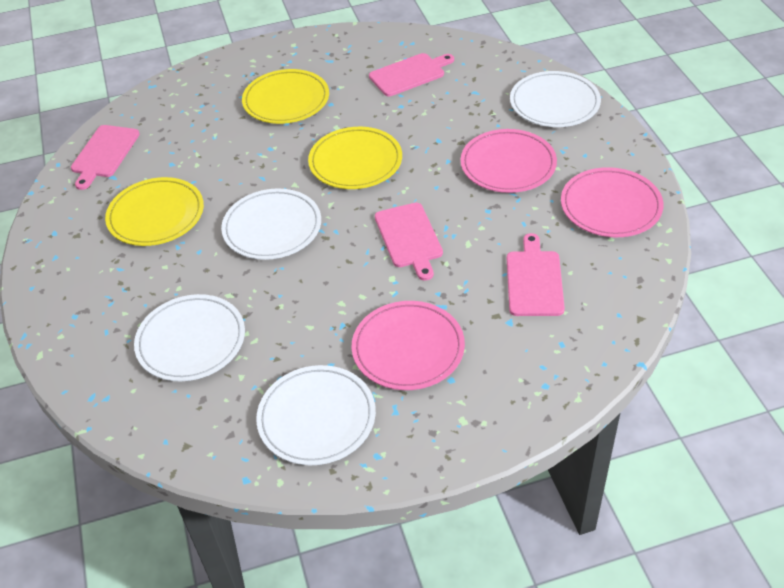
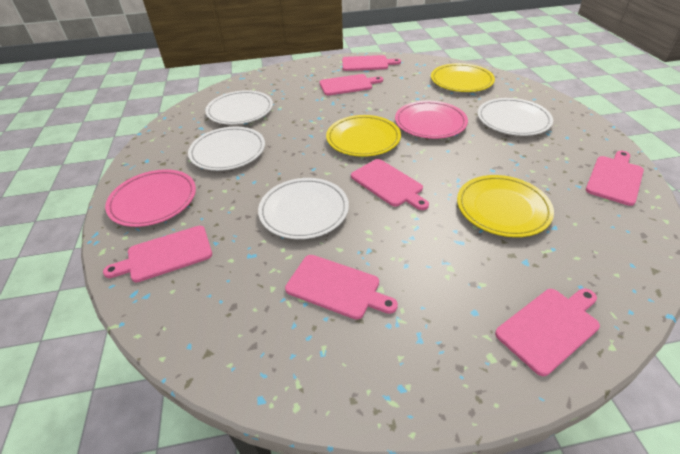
pink cutting board: 4 -> 7
pink plate: 3 -> 2

